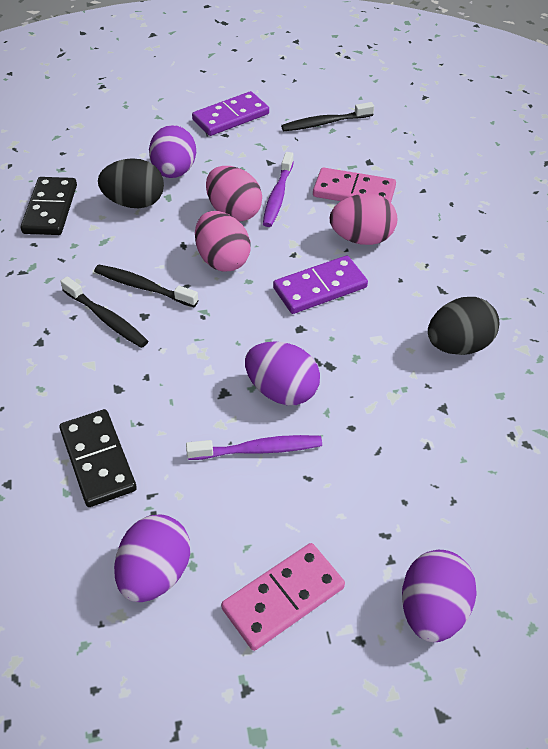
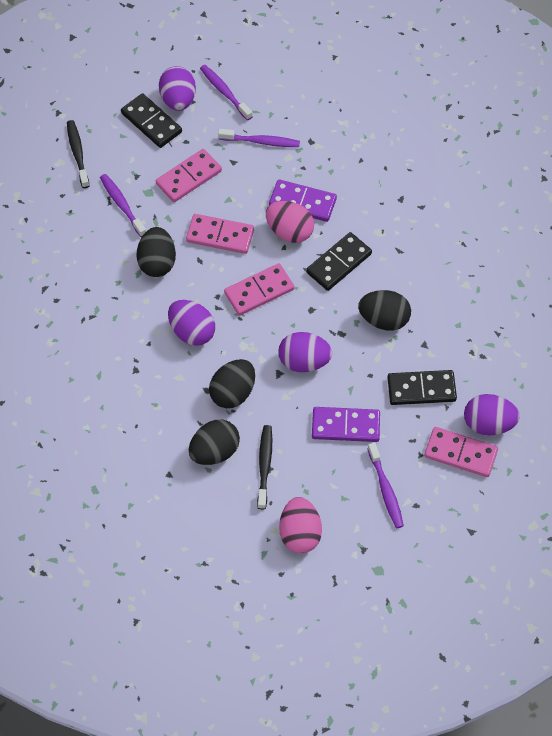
black domino: 2 -> 3
black egg: 2 -> 4
black toothbrush: 3 -> 2
pink domino: 2 -> 4
pink egg: 3 -> 2
purple toothbrush: 2 -> 4

